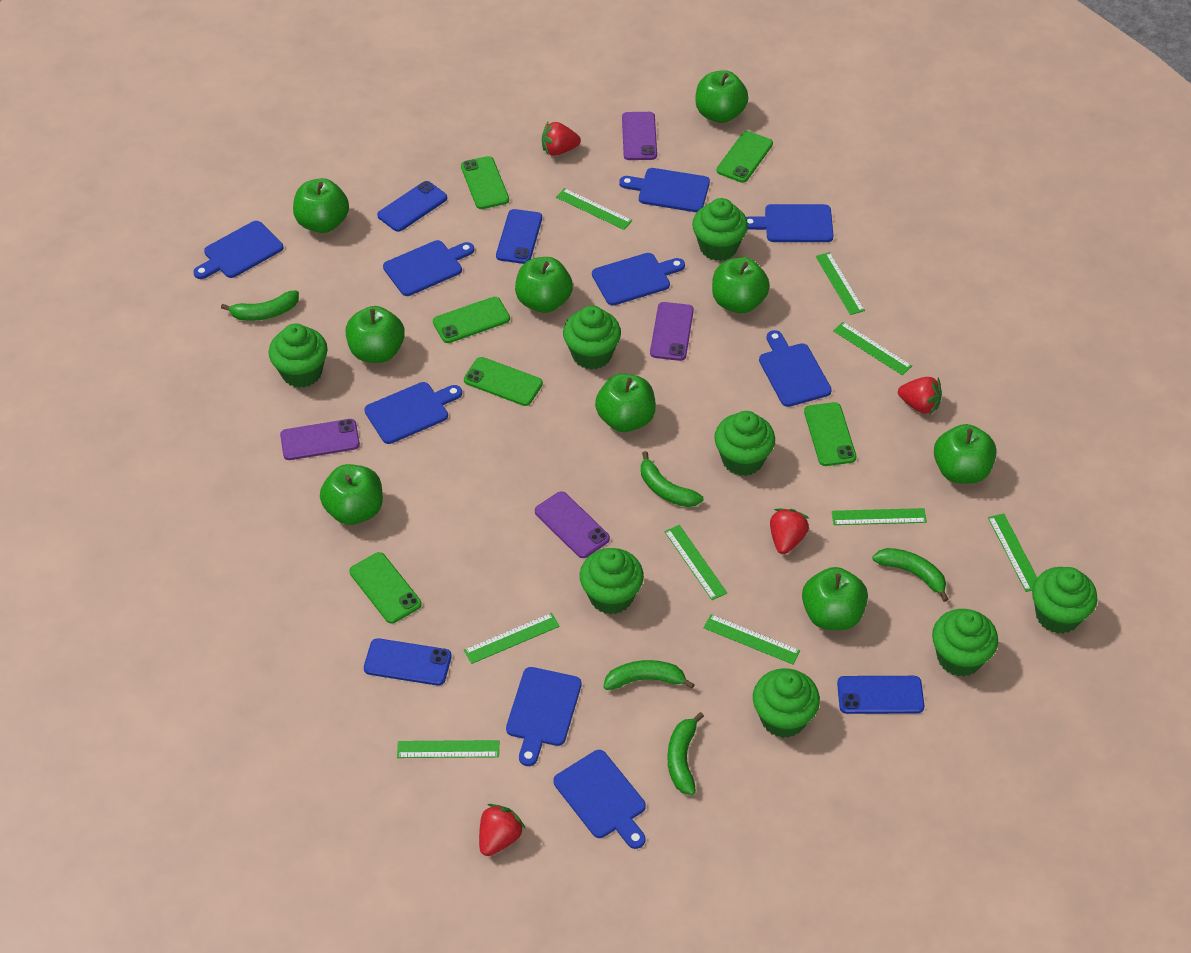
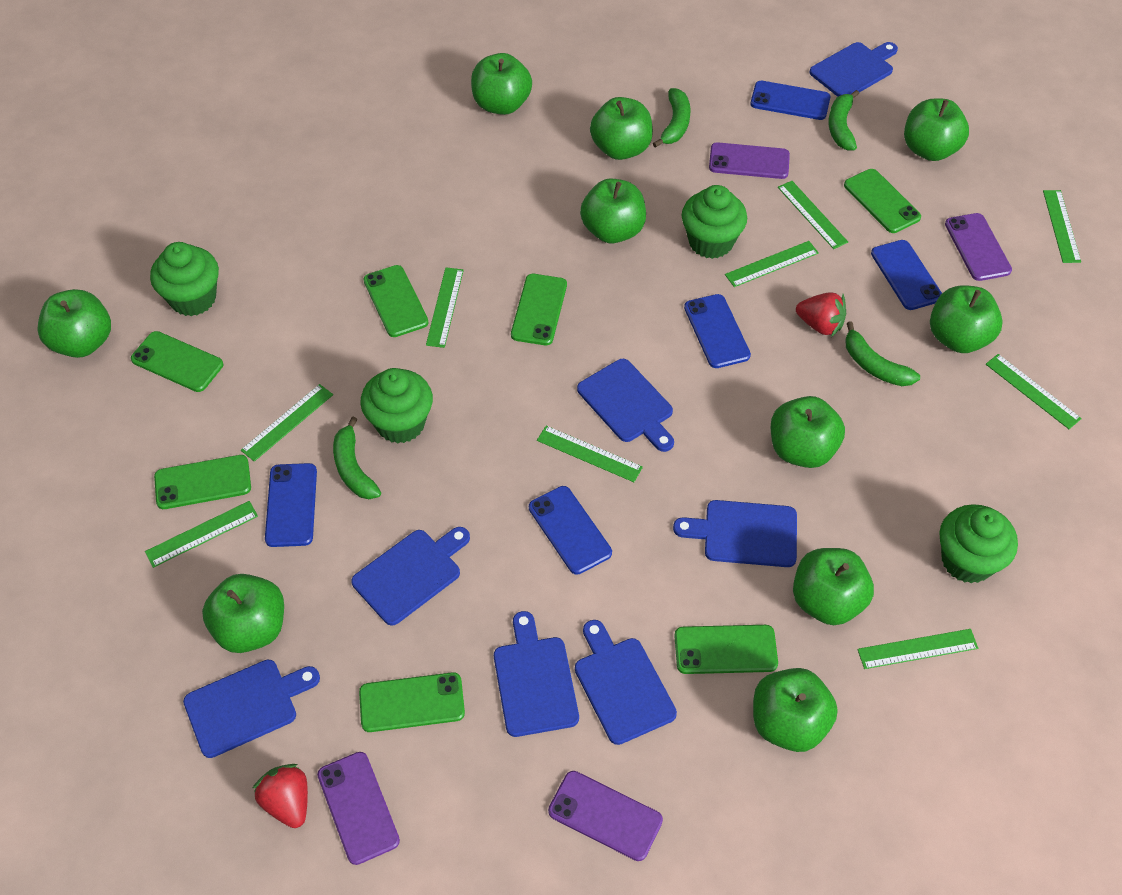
blue cutting board: 9 -> 7
blue phone: 4 -> 5
green apple: 9 -> 10
green banana: 5 -> 4
green cupcake: 8 -> 4
green phone: 6 -> 7
red strawberry: 4 -> 2

